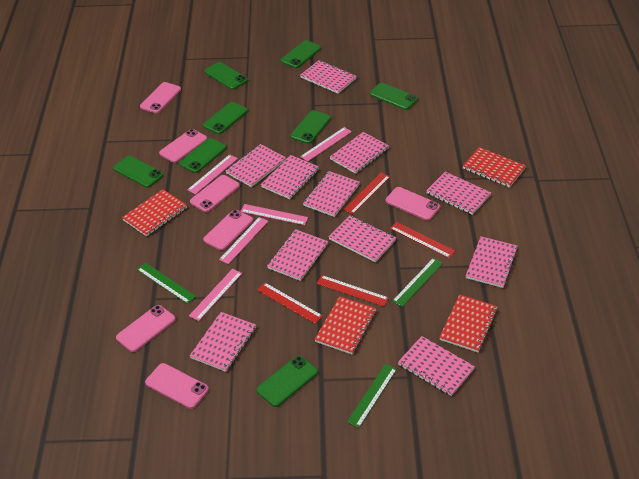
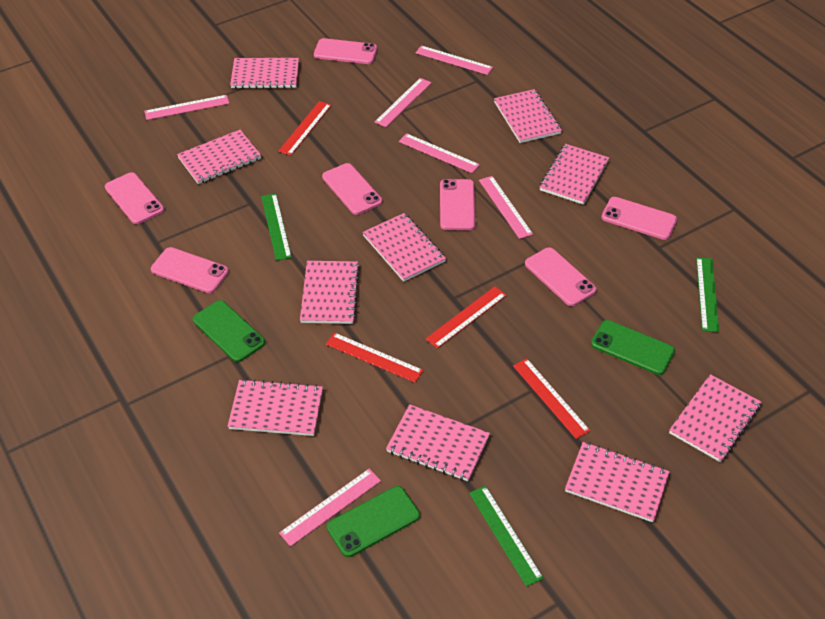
green phone: 8 -> 3
pink notebook: 11 -> 10
pink ruler: 5 -> 6
red notebook: 4 -> 0

